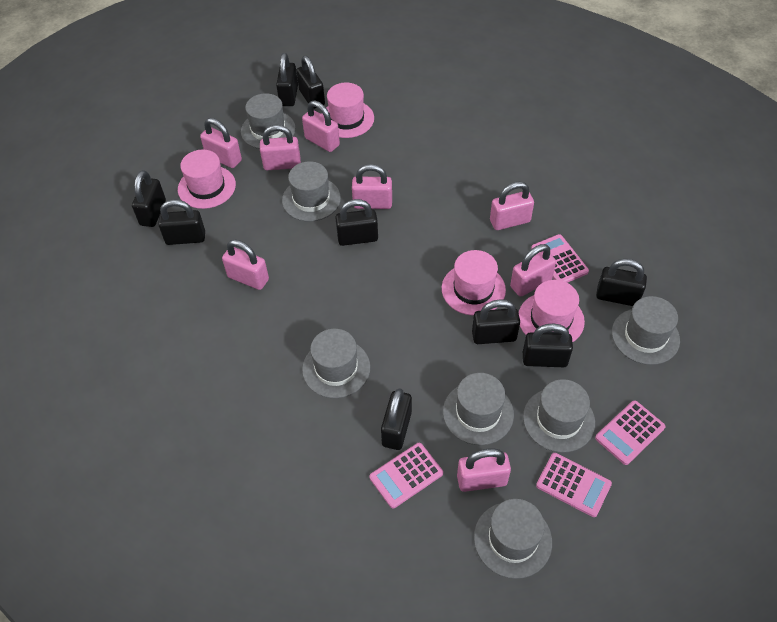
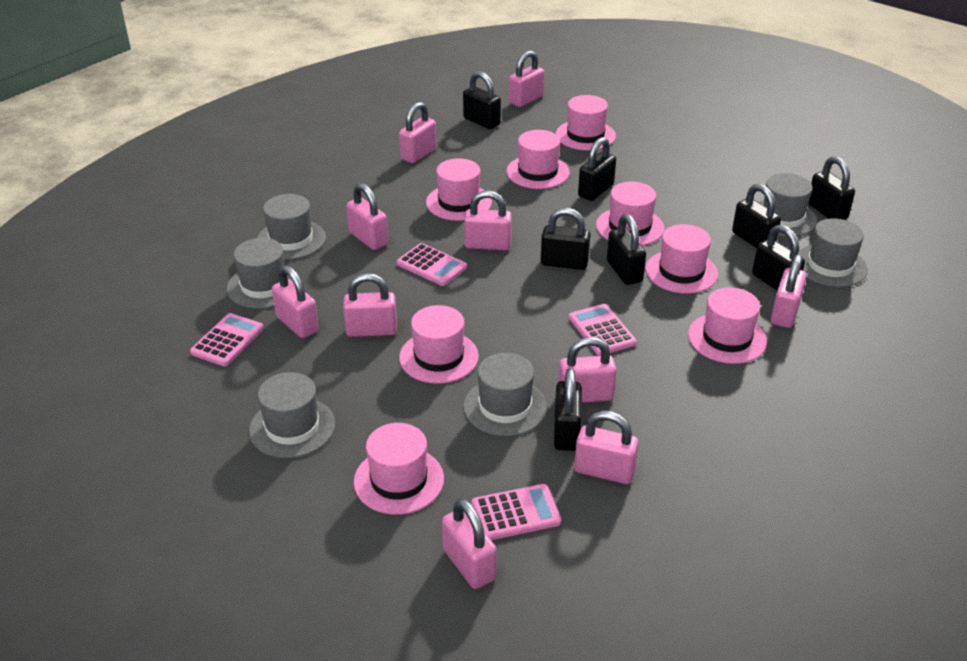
black padlock: 9 -> 8
grey hat: 7 -> 6
pink hat: 4 -> 8
pink padlock: 8 -> 10

